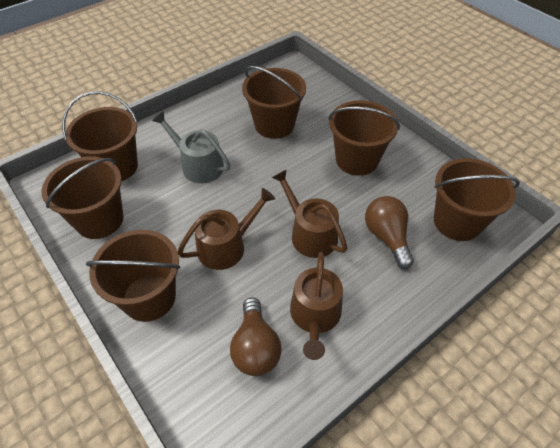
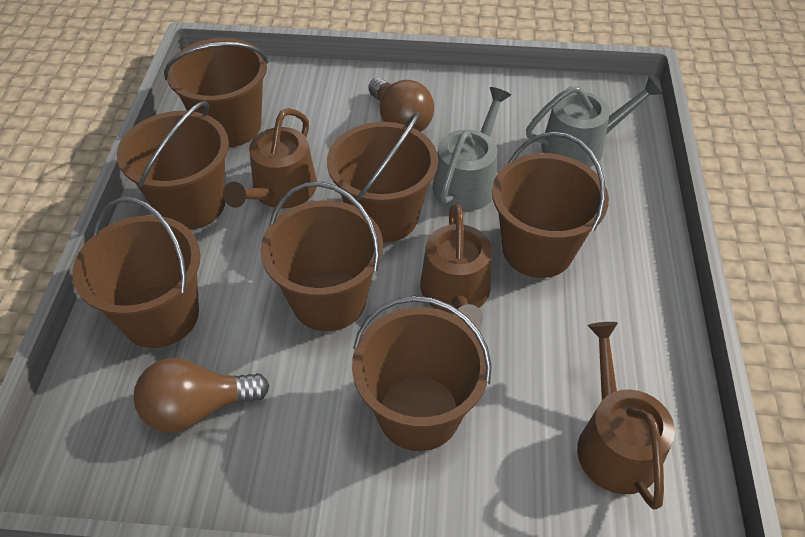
brown bucket: 6 -> 7
grey watering can: 1 -> 2

